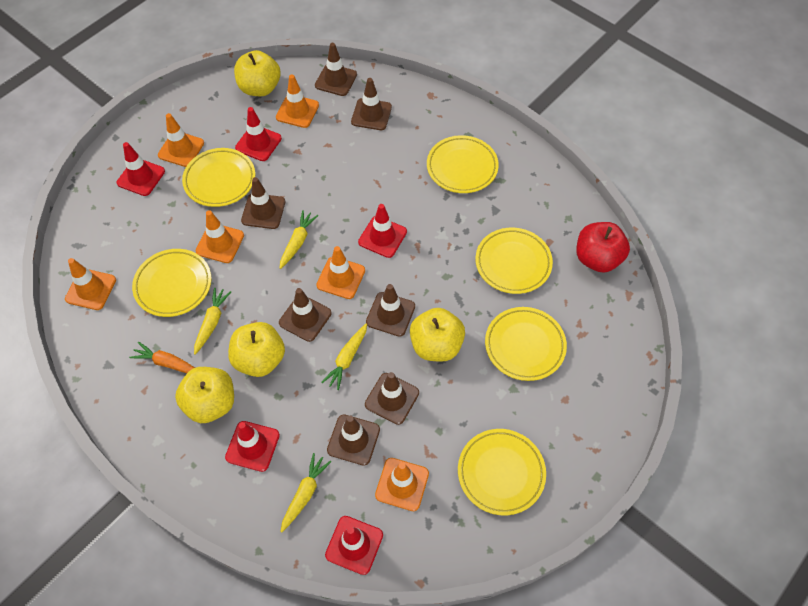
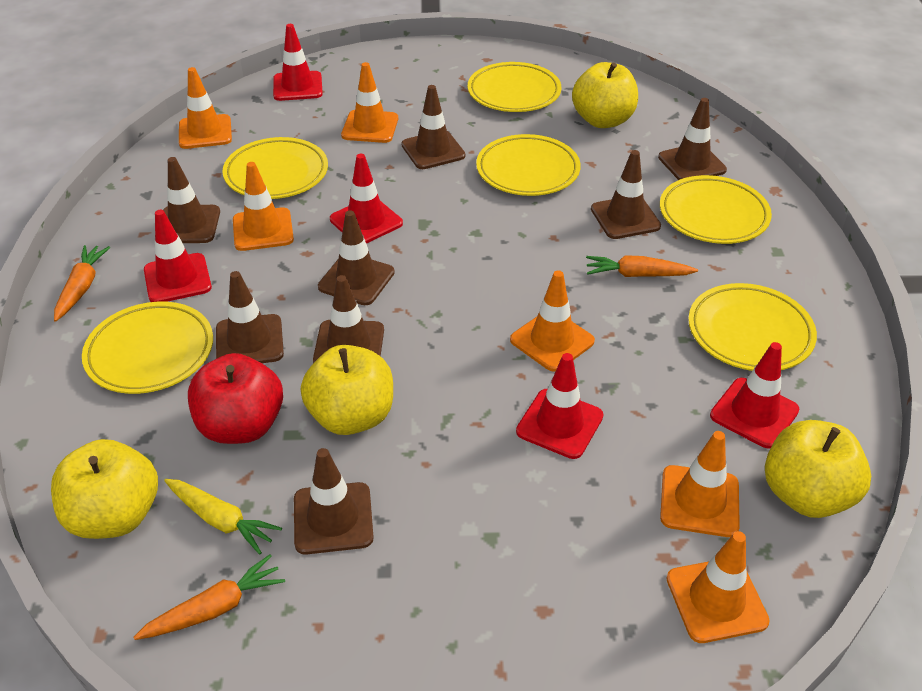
brown traffic cone: 7 -> 8
orange carrot: 1 -> 3
yellow carrot: 4 -> 1

